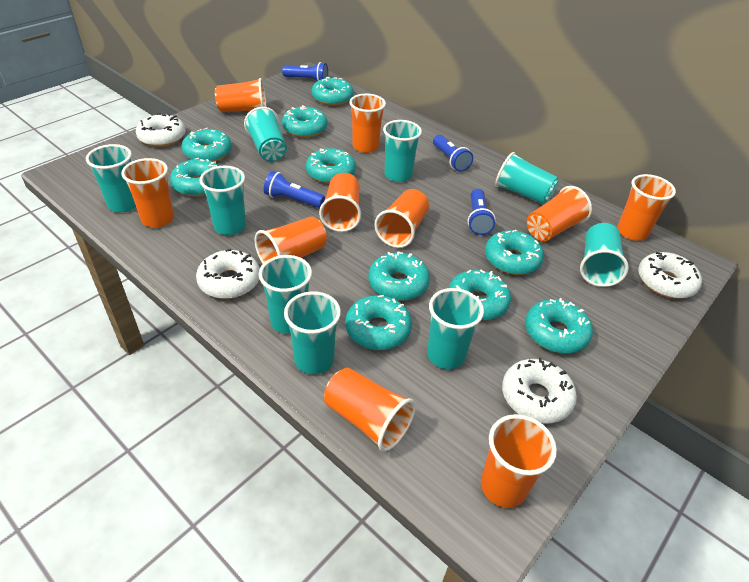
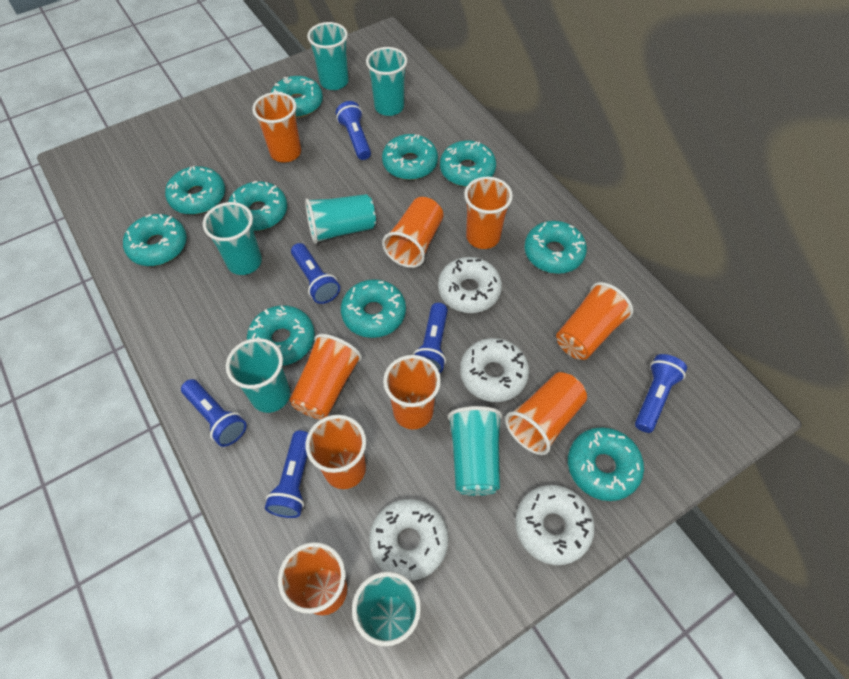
blue flashlight: 4 -> 6
orange cup: 10 -> 9
turquoise cup: 9 -> 7

